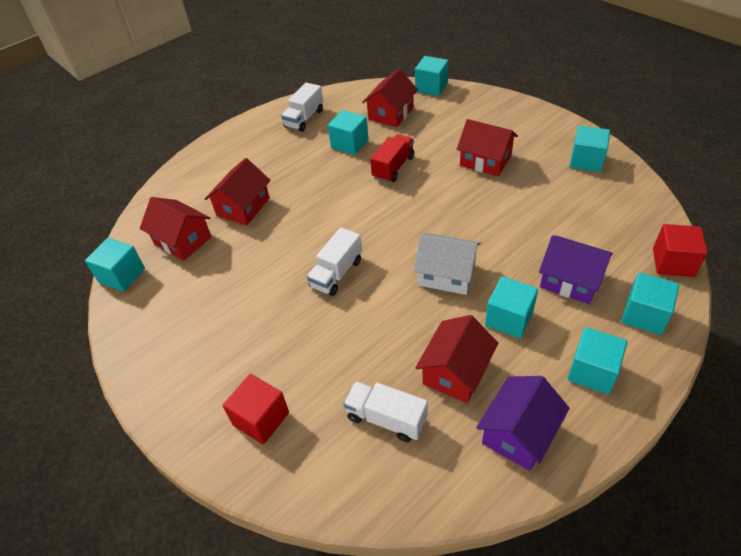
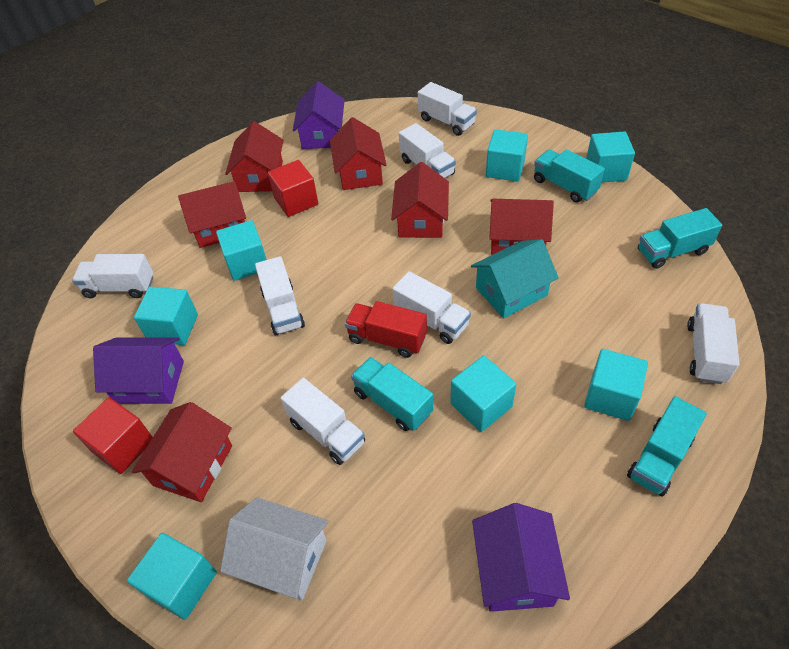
purple house: 2 -> 3
red house: 5 -> 6
turquoise house: 0 -> 1
turquoise truck: 0 -> 4
white truck: 3 -> 7

